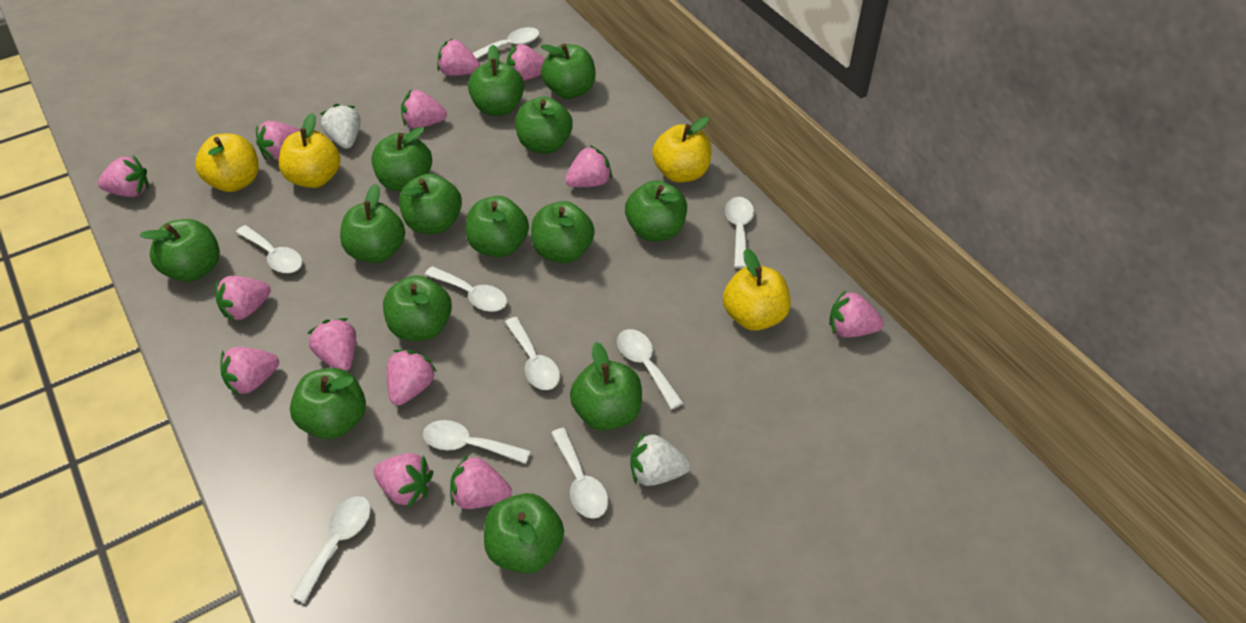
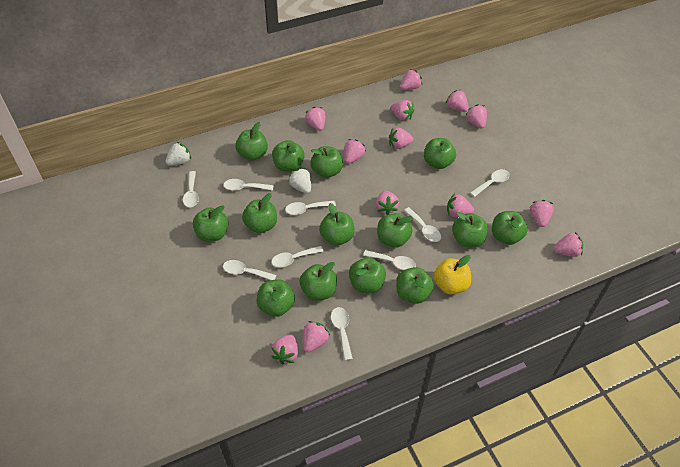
yellow apple: 4 -> 1

